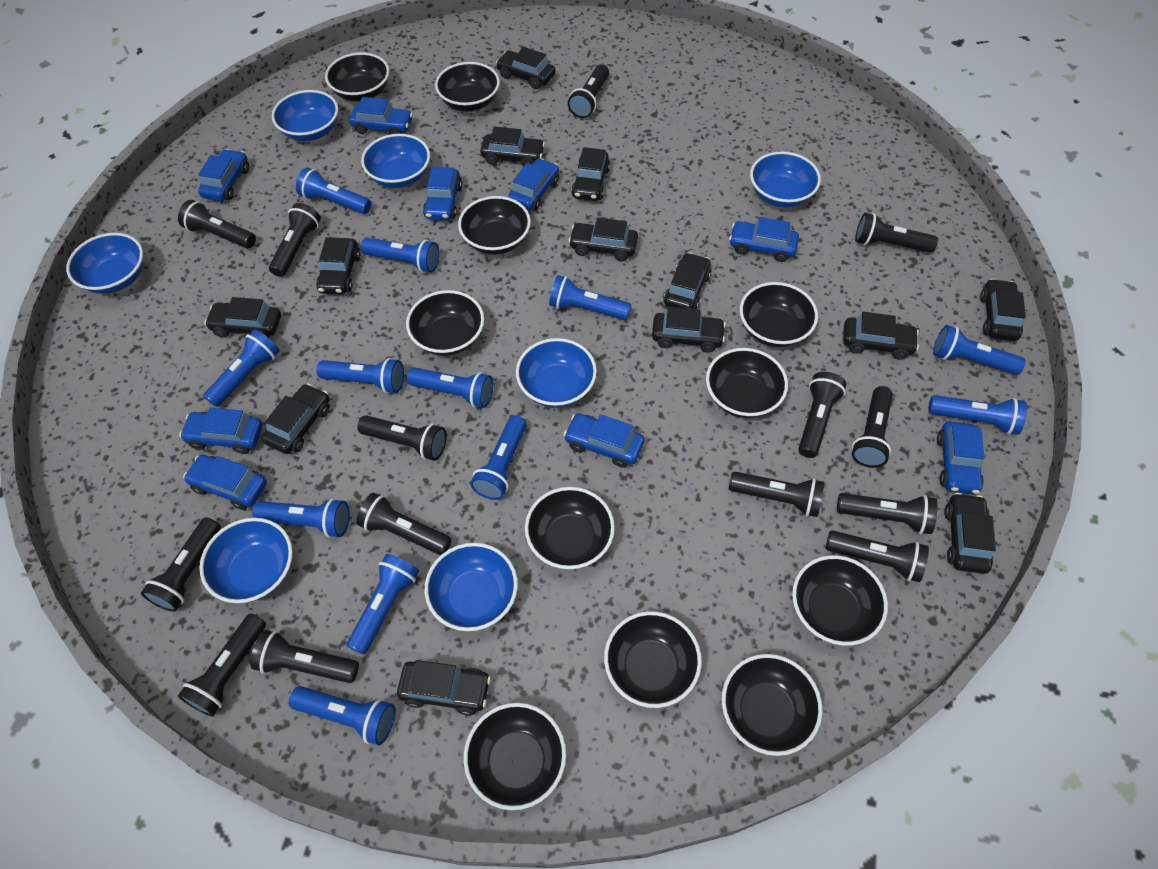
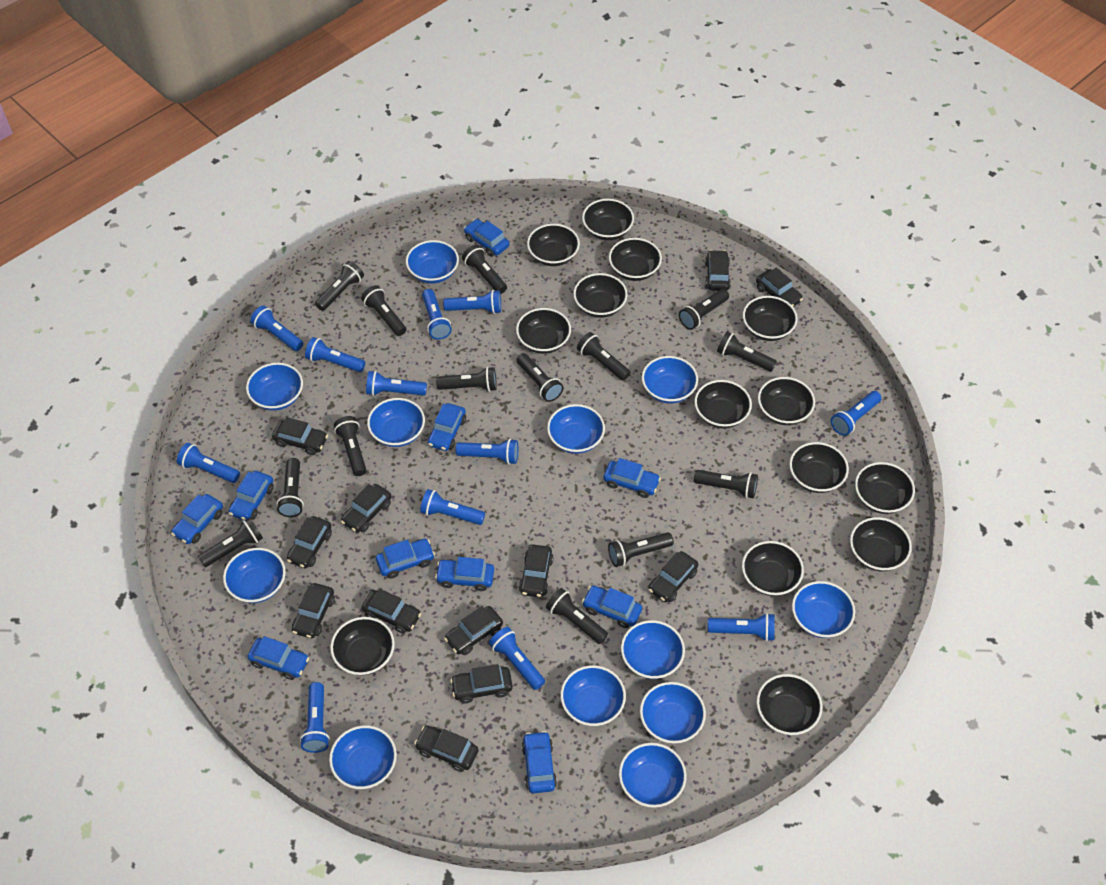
black bowl: 11 -> 14
black car: 13 -> 12
blue bowl: 7 -> 12
blue car: 9 -> 10

